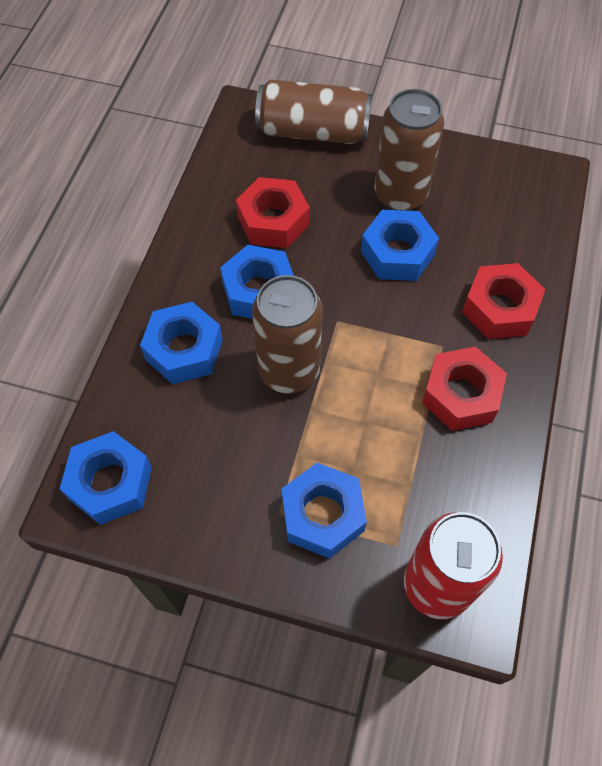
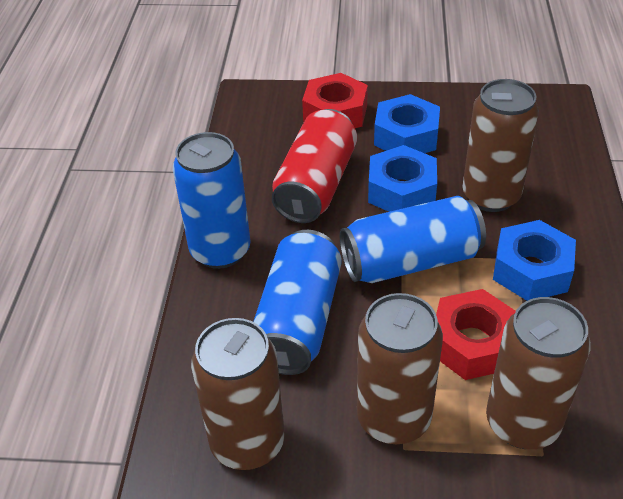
blue can: 0 -> 3
blue nut: 5 -> 3
brown can: 3 -> 4
red nut: 3 -> 2

